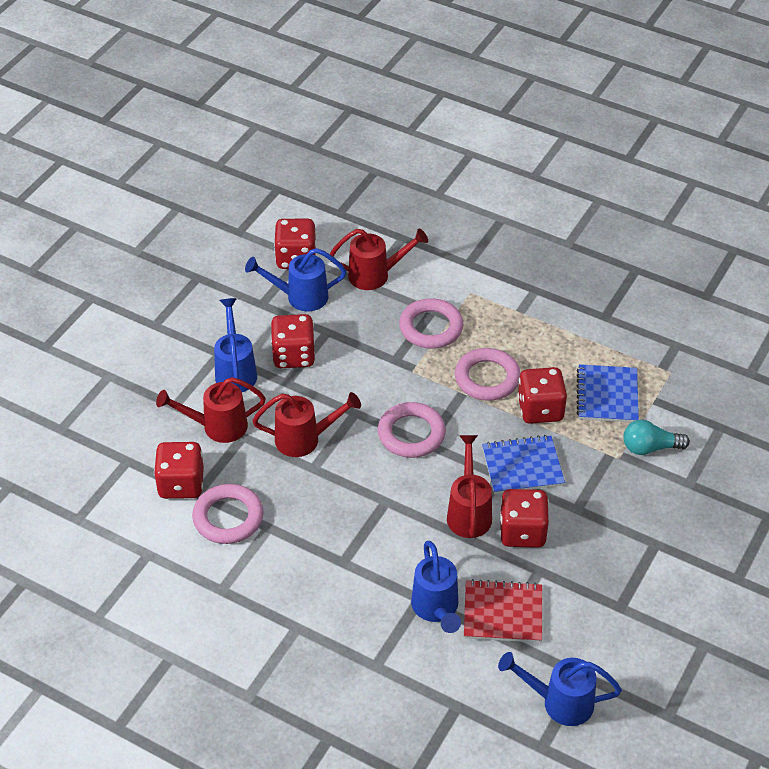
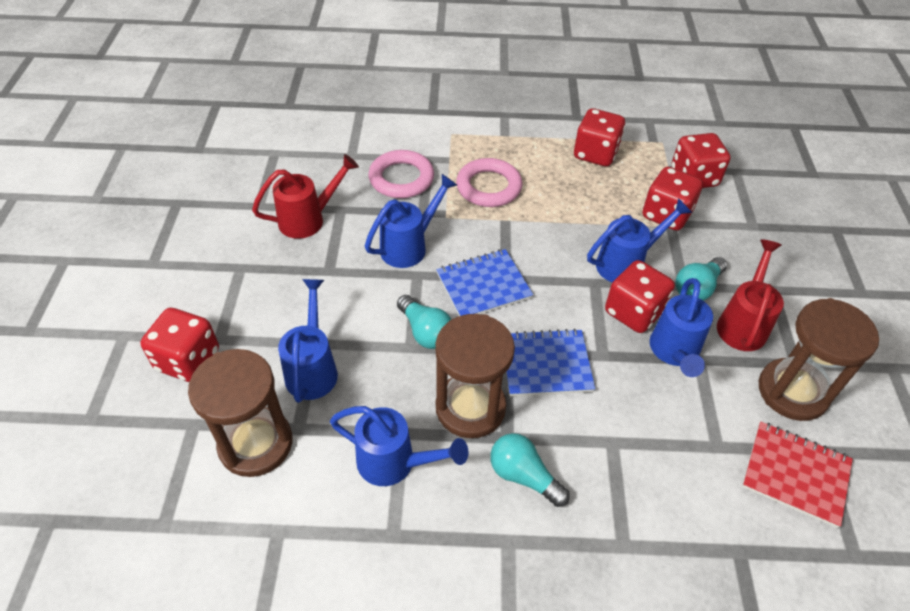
blue watering can: 4 -> 5
brown hourglass: 0 -> 3
pink ring: 4 -> 2
red watering can: 4 -> 2
turquoise light bulb: 1 -> 3

